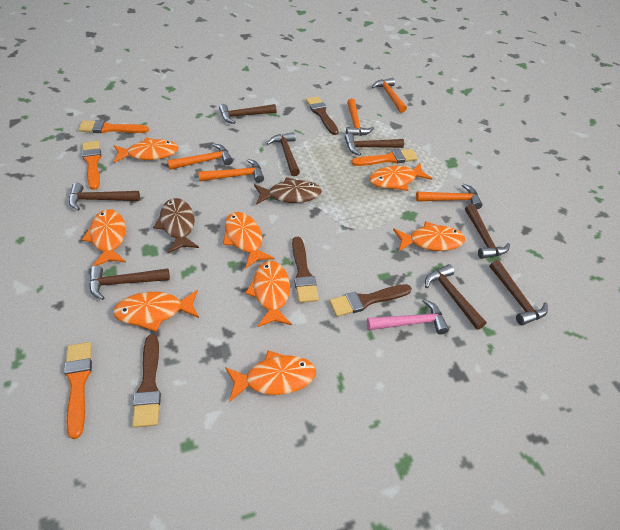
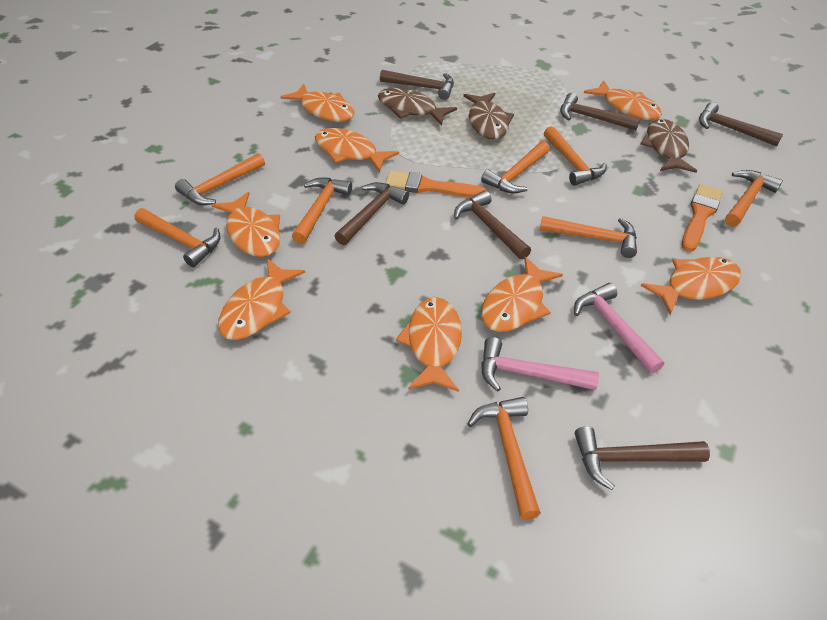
brown brush: 4 -> 0
brown fish: 2 -> 3
brown hammer: 8 -> 6
orange brush: 4 -> 2
orange hammer: 5 -> 8
pink hammer: 1 -> 2

